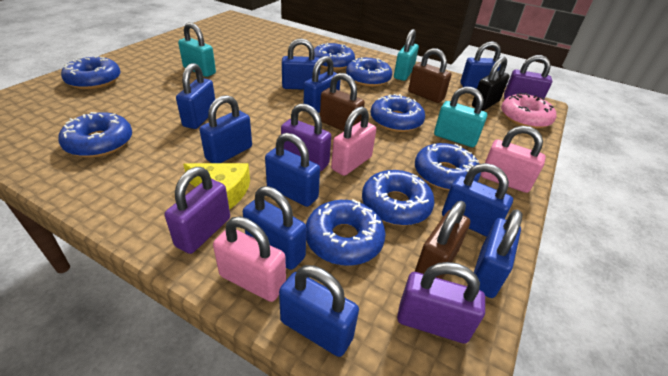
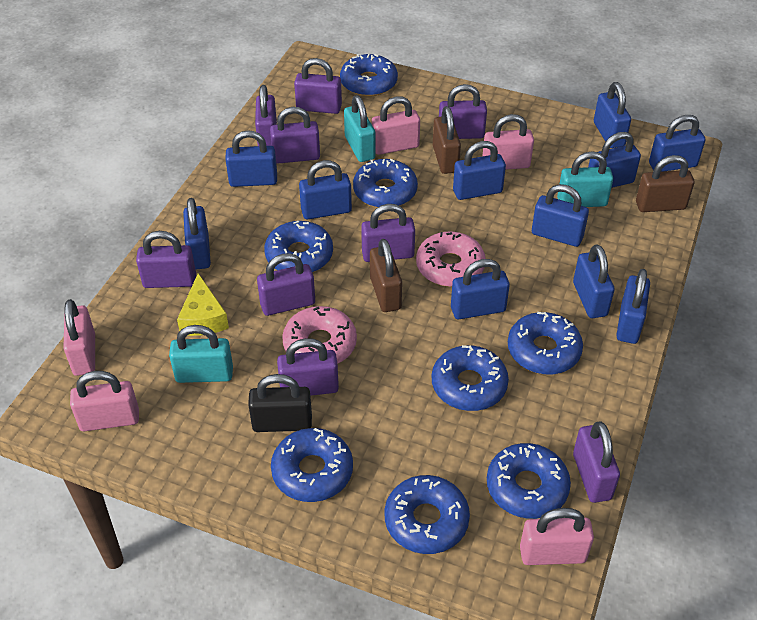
blue padlock: 10 -> 11
pink donut: 1 -> 2
pink padlock: 3 -> 5
purple padlock: 4 -> 9

